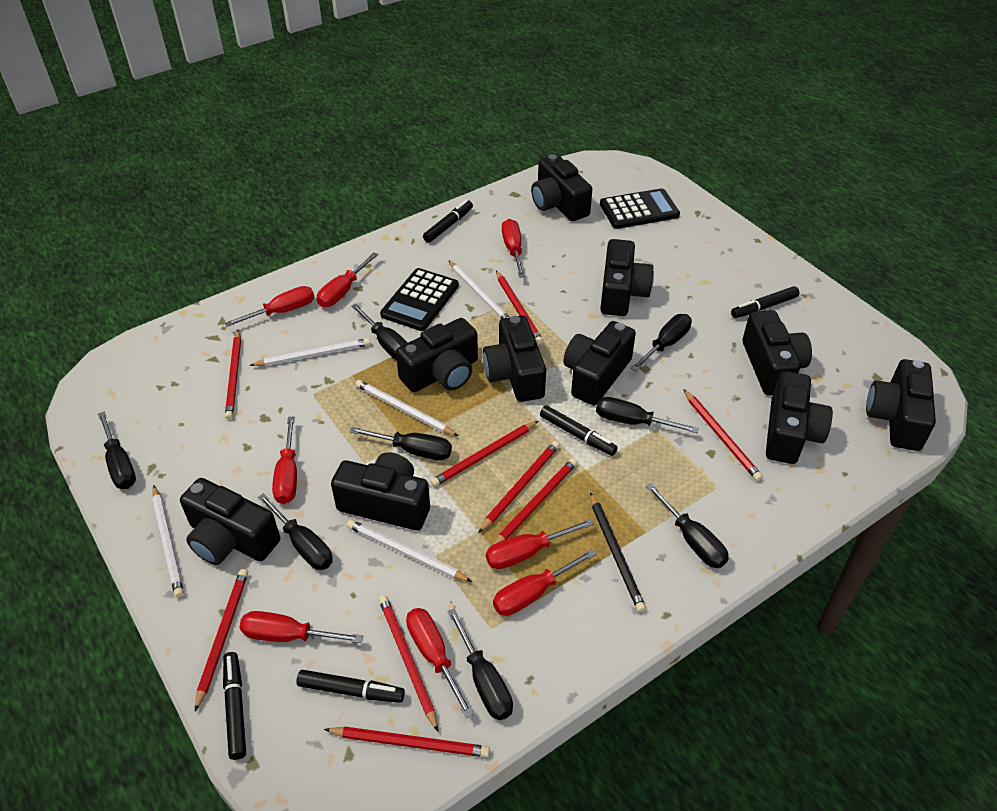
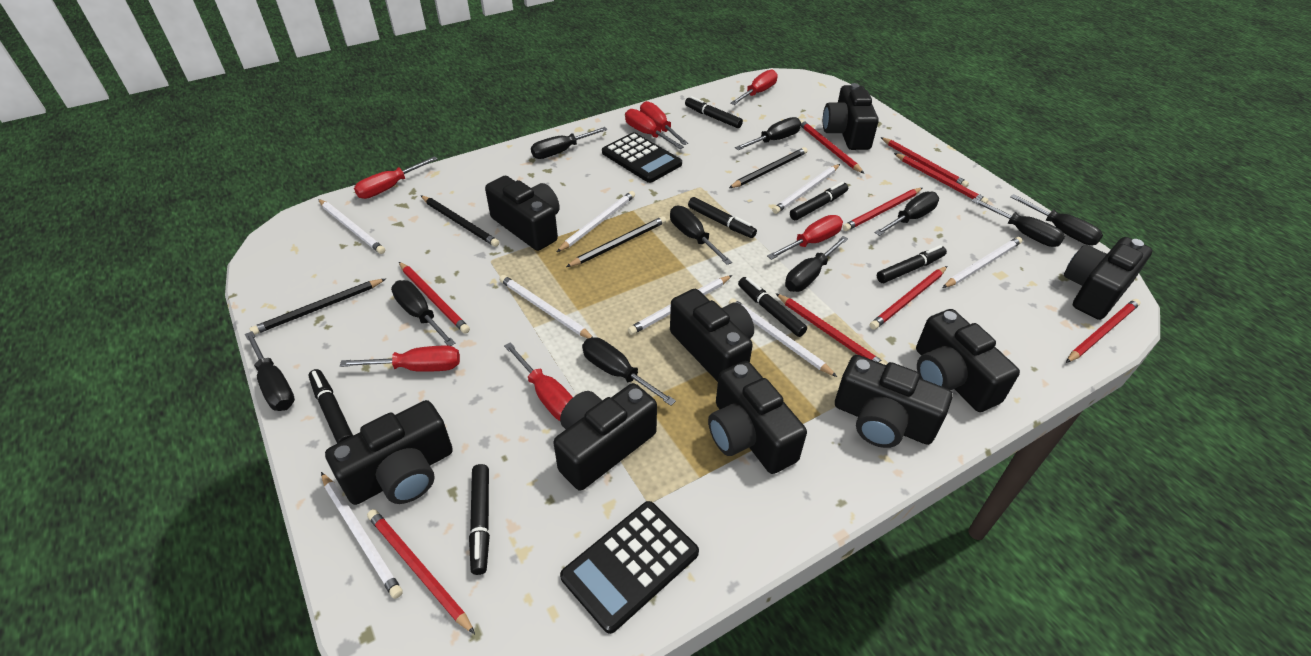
black camera: 10 -> 9
black marker: 5 -> 7
black pencil: 1 -> 4
black screwdriver: 8 -> 10
red screwdriver: 8 -> 7
white pencil: 5 -> 8

